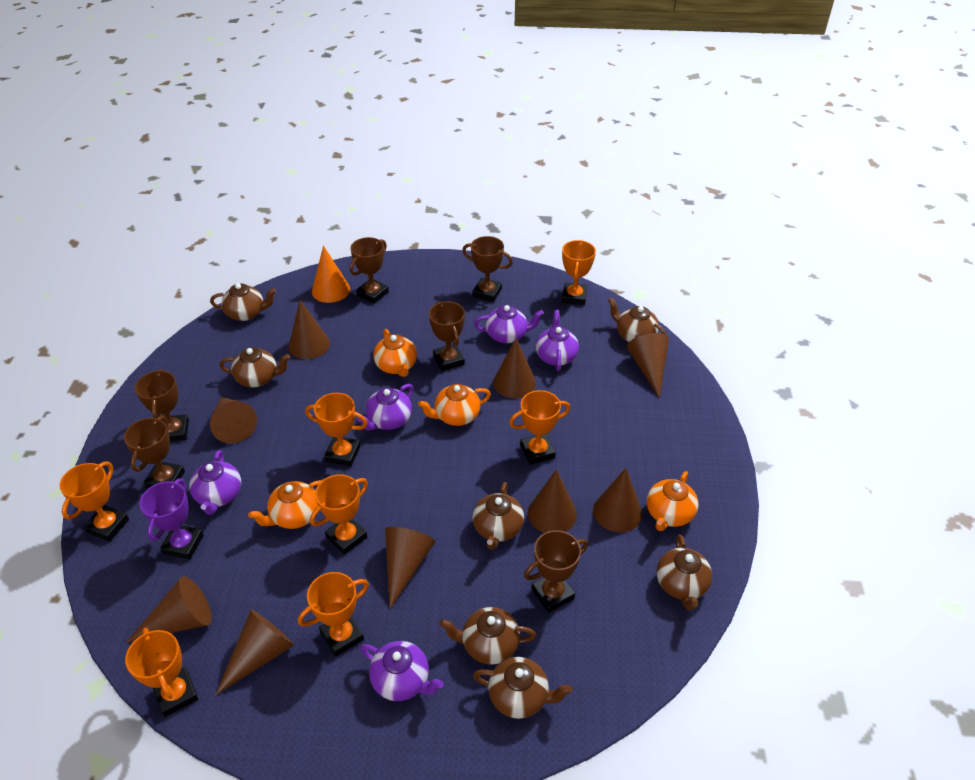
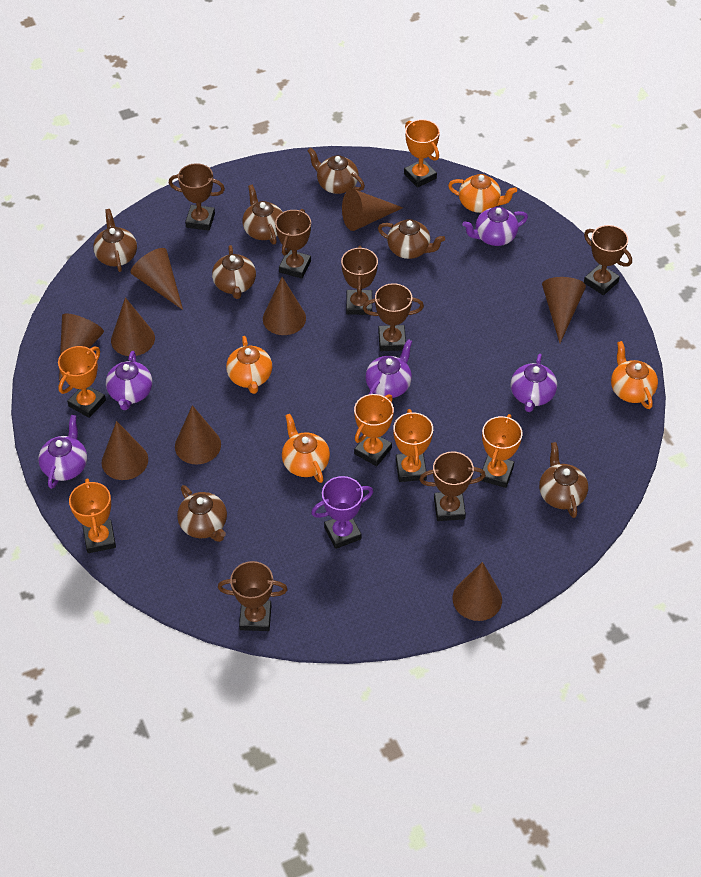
brown trophy: 6 -> 7
orange cone: 1 -> 0
orange trophy: 7 -> 6

